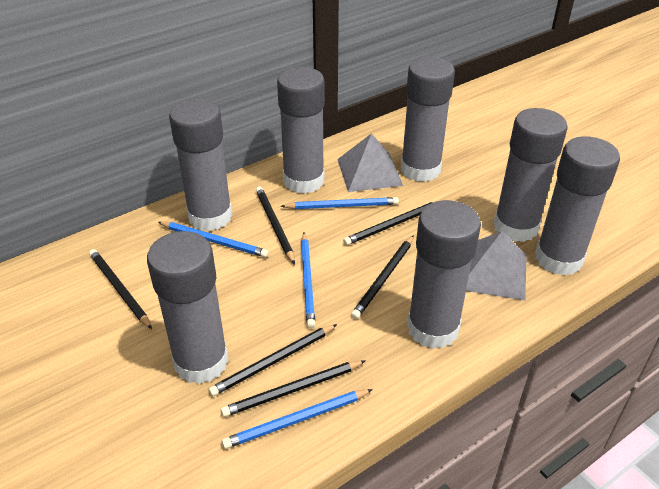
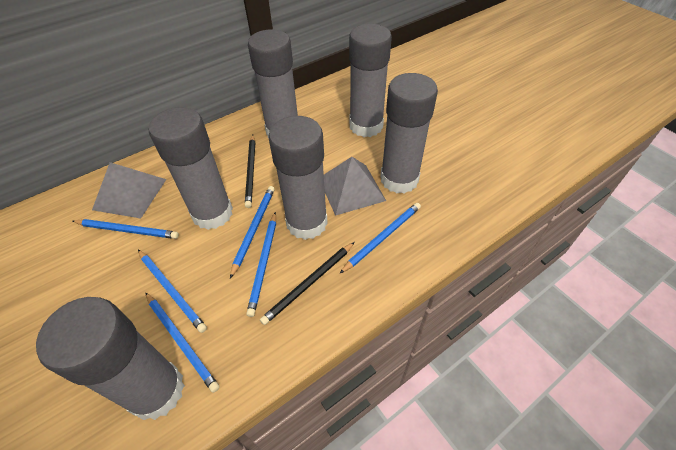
black pencil: 6 -> 2
blue pencil: 4 -> 6
grey glue stick: 7 -> 6

